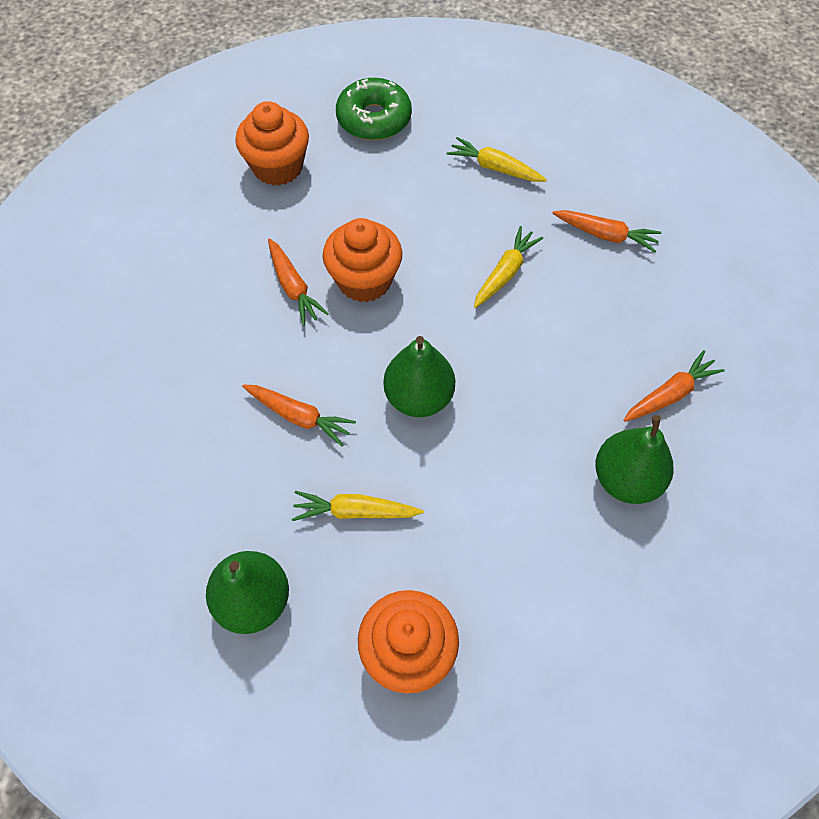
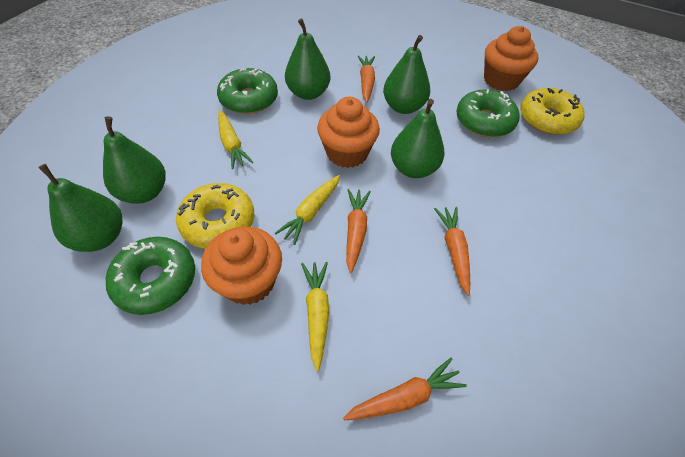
green donut: 1 -> 3
green pear: 3 -> 5
yellow donut: 0 -> 2

